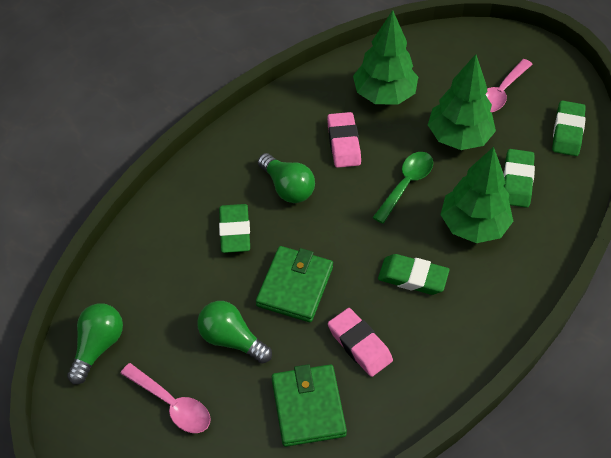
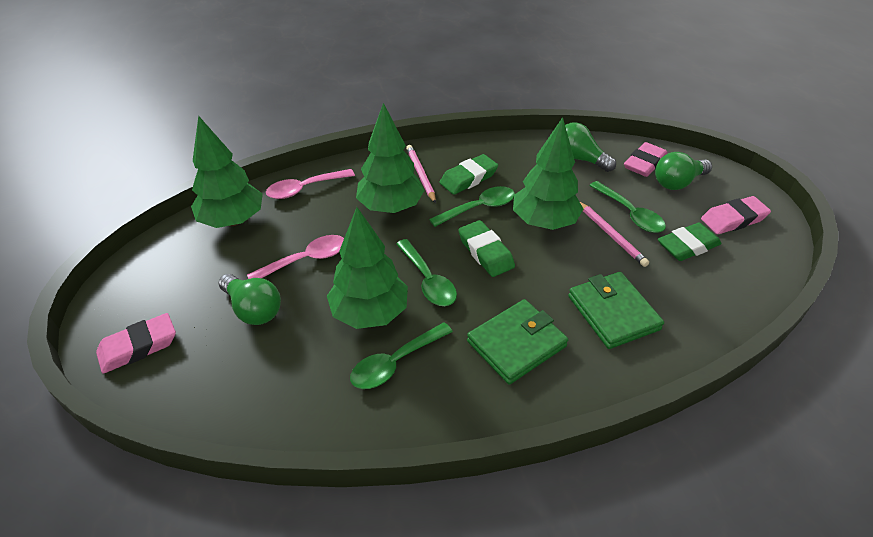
green eraser: 4 -> 3
green spoon: 1 -> 4
green tree: 3 -> 4
pink eraser: 2 -> 3
pink pencil: 0 -> 2

